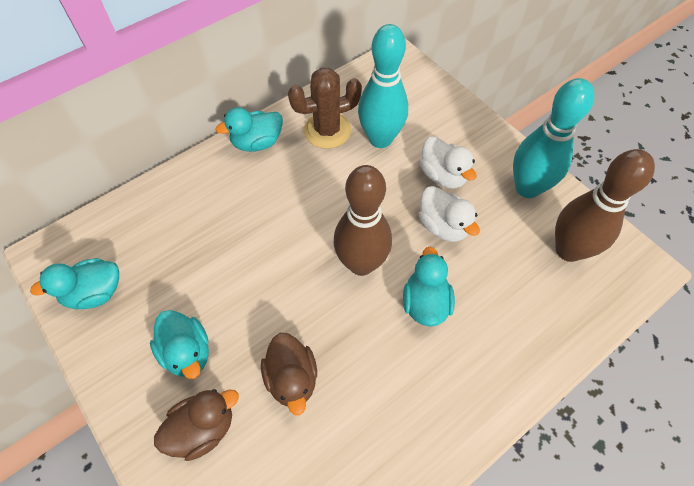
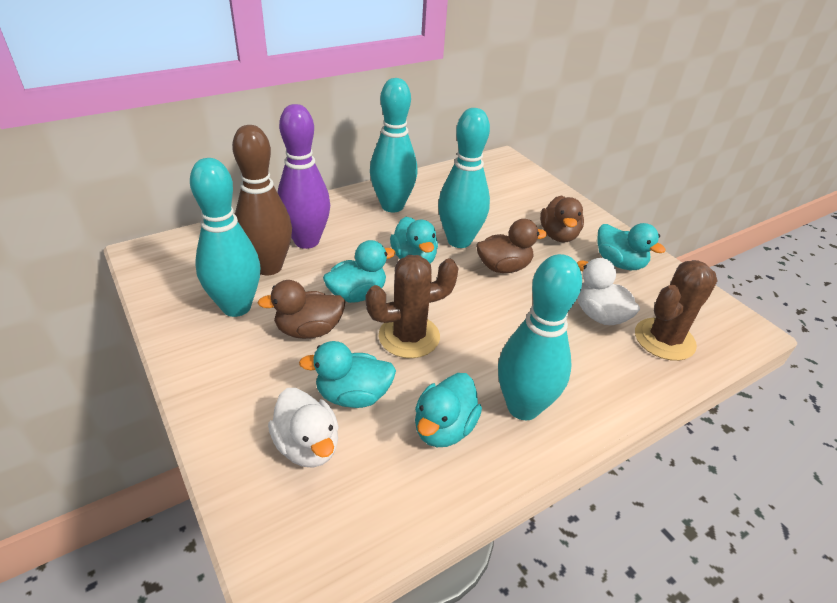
brown bowling pin: 2 -> 1
brown cactus: 1 -> 2
brown duck: 2 -> 3
purple bowling pin: 0 -> 1
turquoise bowling pin: 2 -> 4
turquoise duck: 4 -> 5

